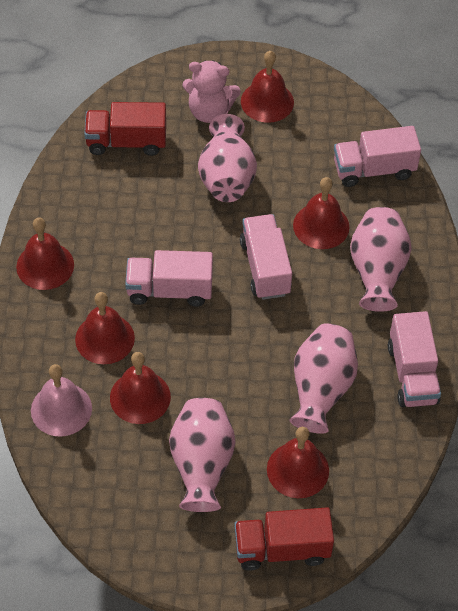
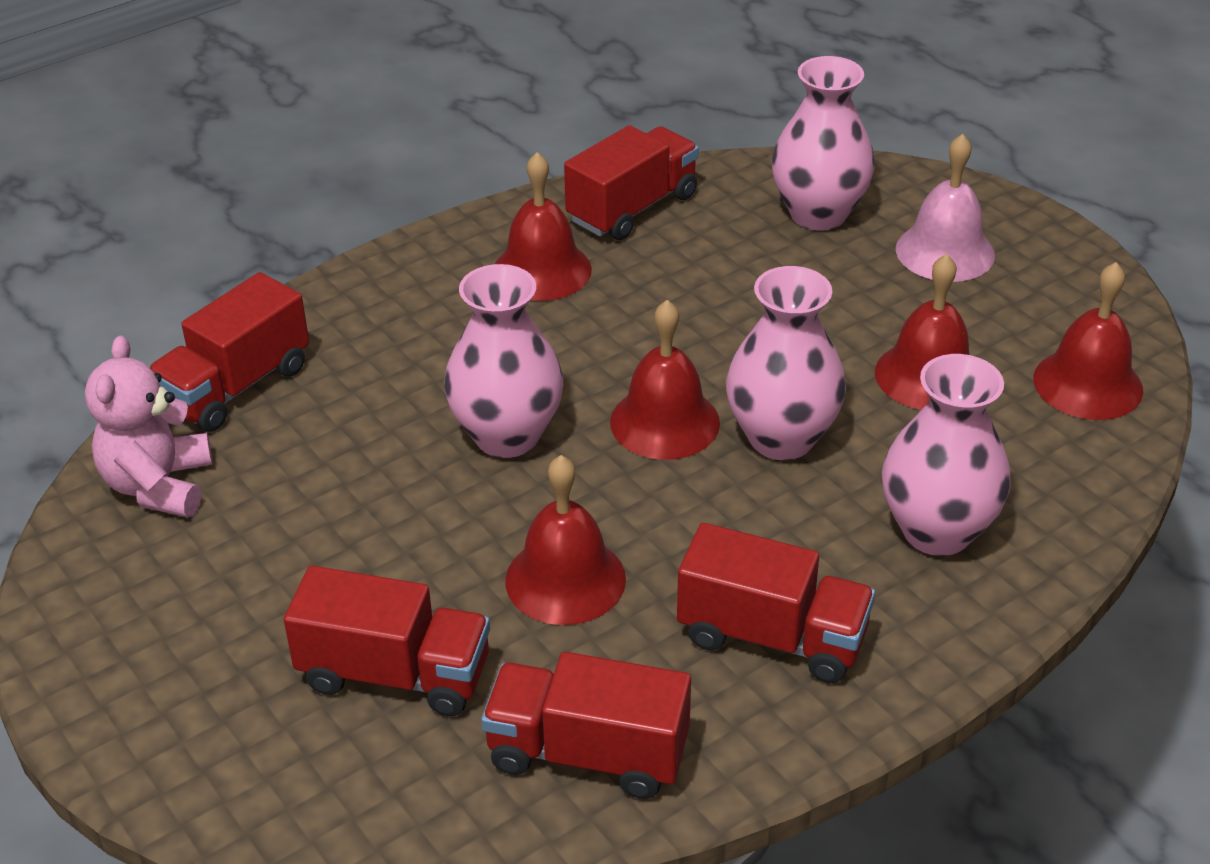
pink truck: 4 -> 0
red bell: 6 -> 5
red truck: 2 -> 5

